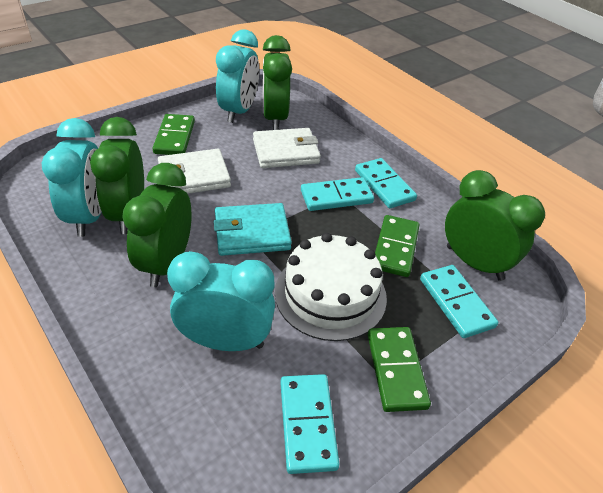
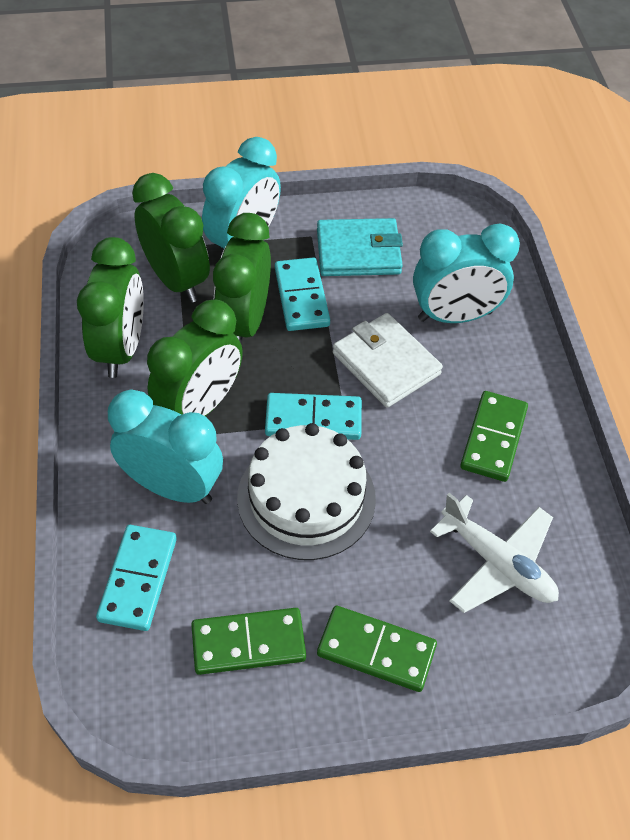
turquoise domino: 4 -> 3
white plane: 0 -> 1
white wallet: 2 -> 1

